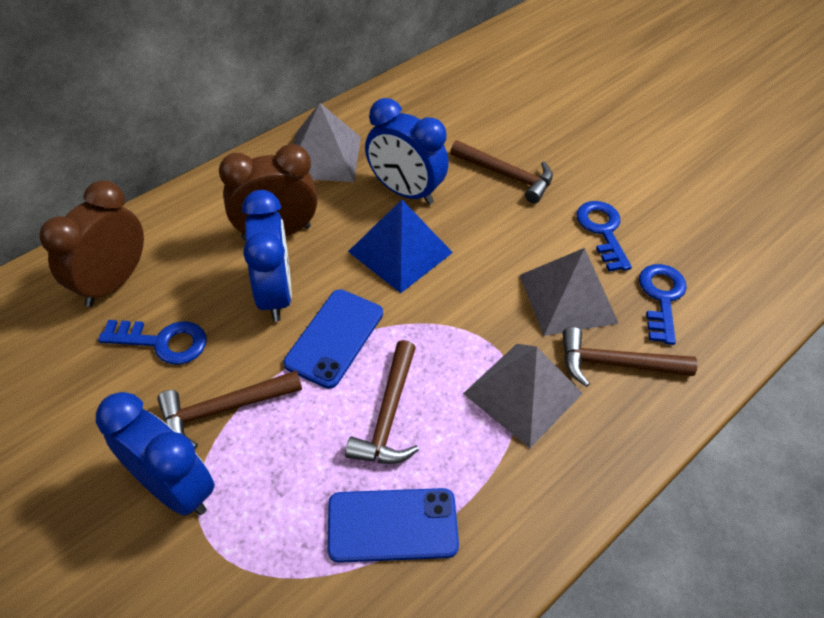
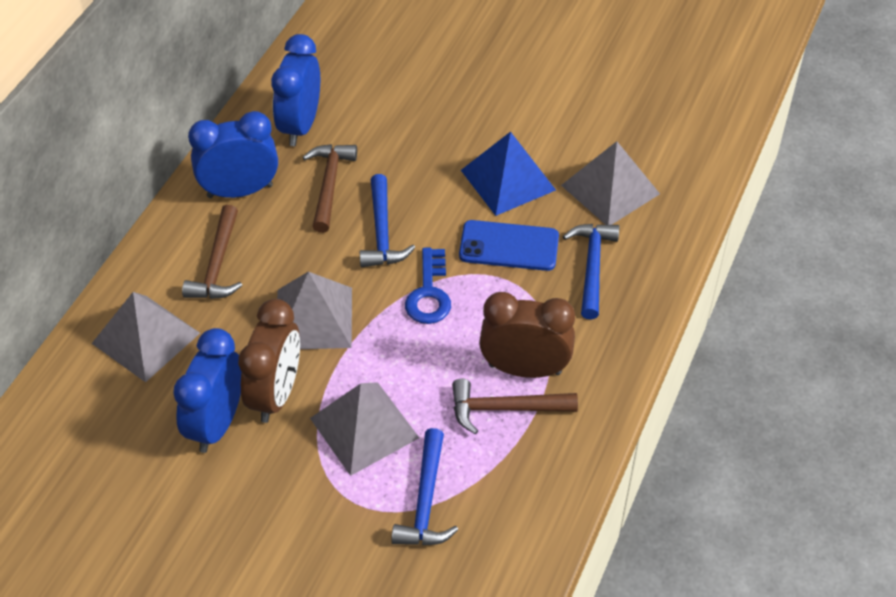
blue hammer: 0 -> 3
blue key: 3 -> 1
blue phone: 2 -> 1
brown hammer: 4 -> 3
grey pyramid: 3 -> 4

